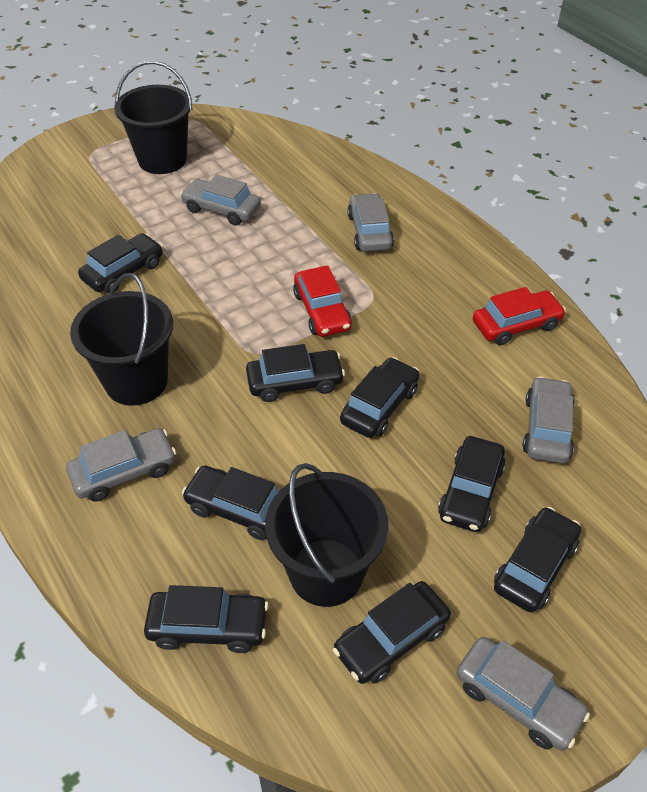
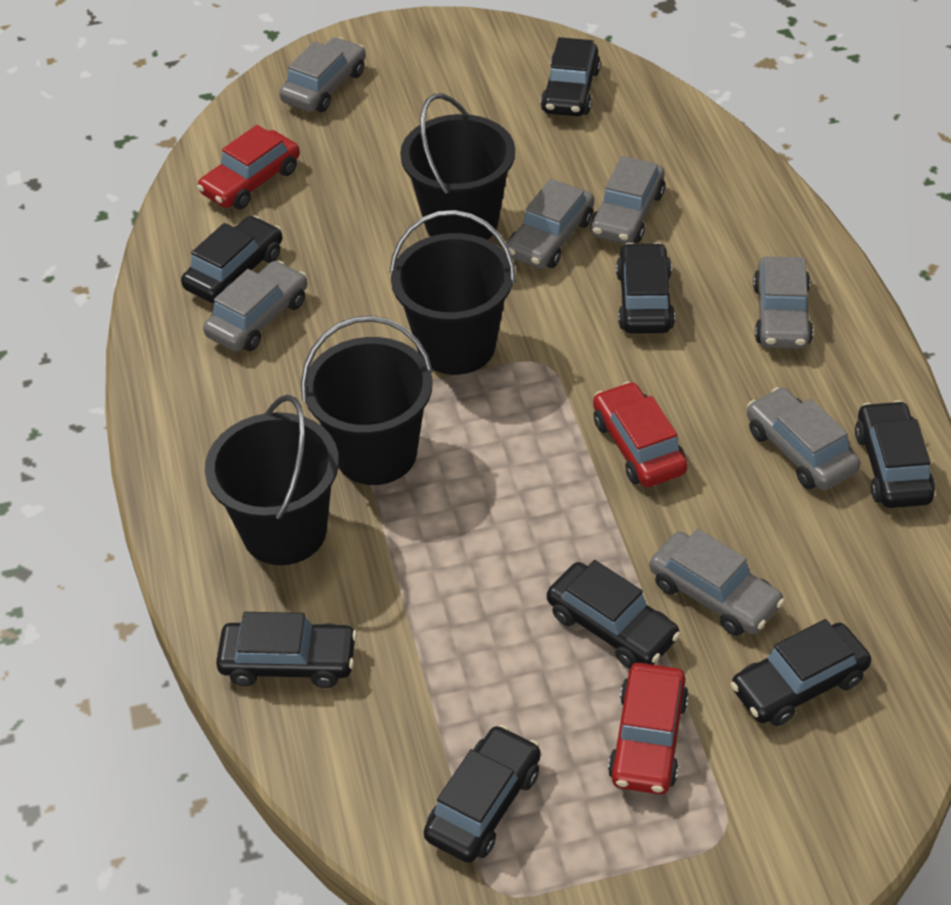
black bucket: 3 -> 4
grey car: 5 -> 7
red car: 2 -> 3

